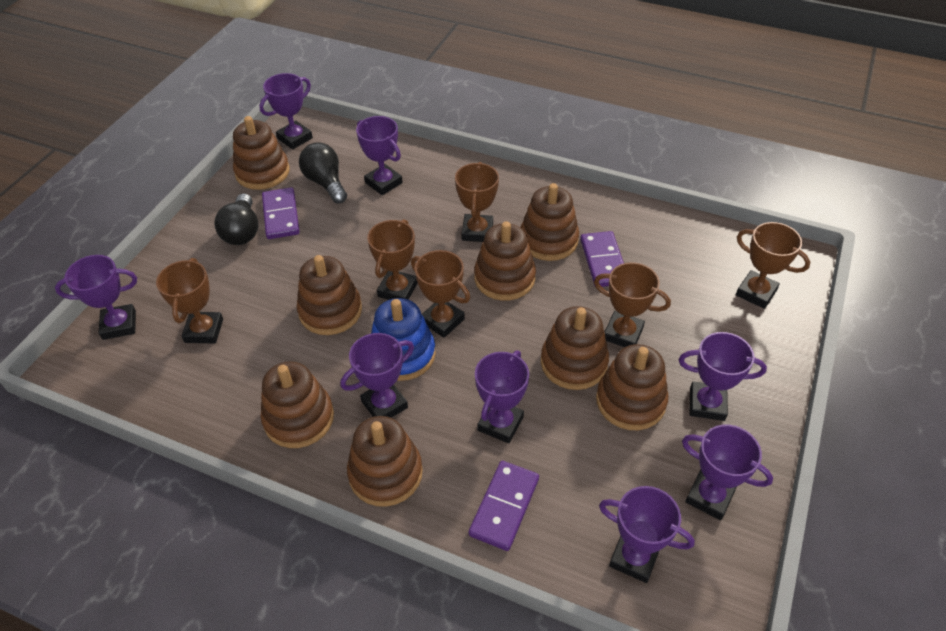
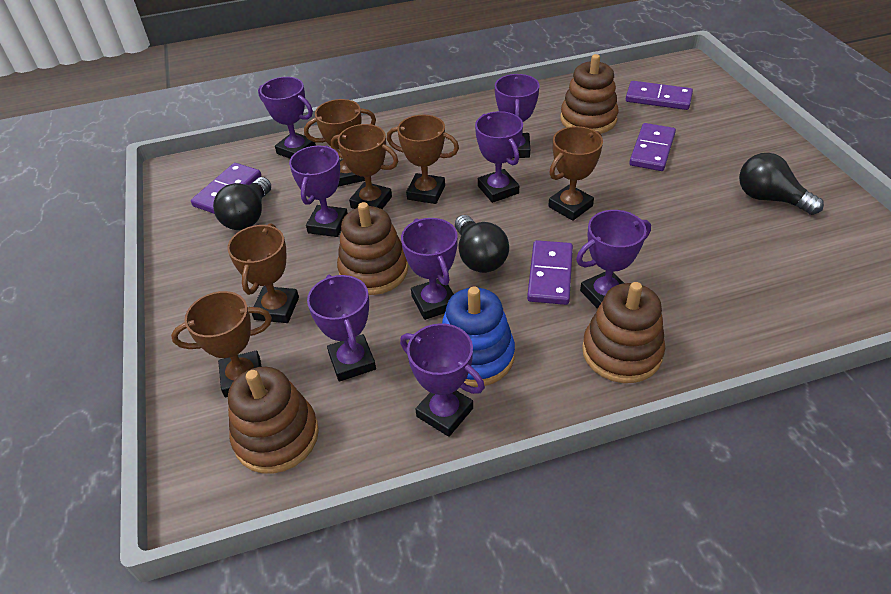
black light bulb: 2 -> 3
brown stacking toy: 8 -> 4
purple domino: 3 -> 4

